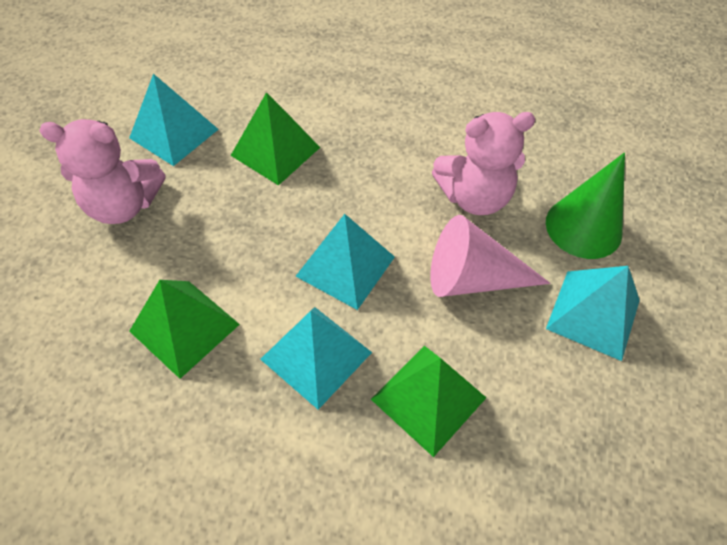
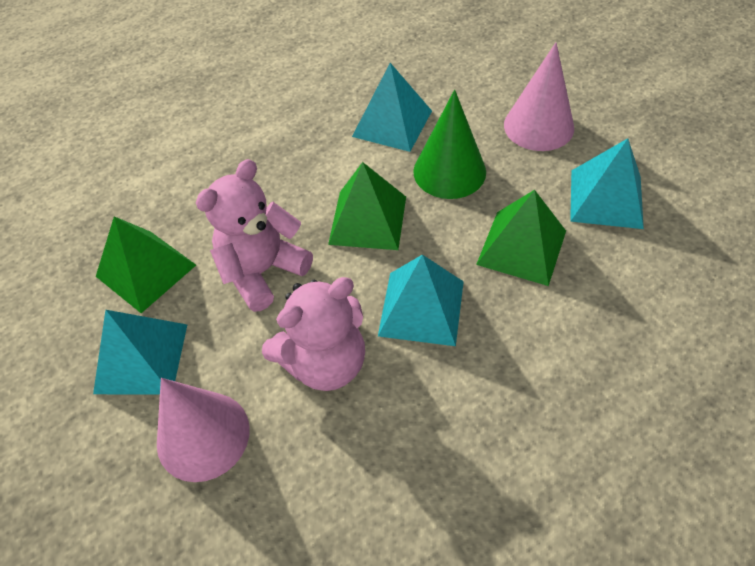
pink cone: 1 -> 2

